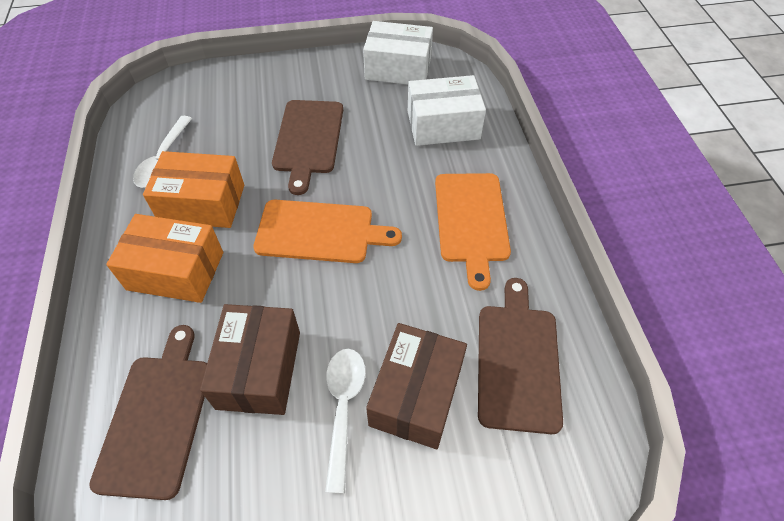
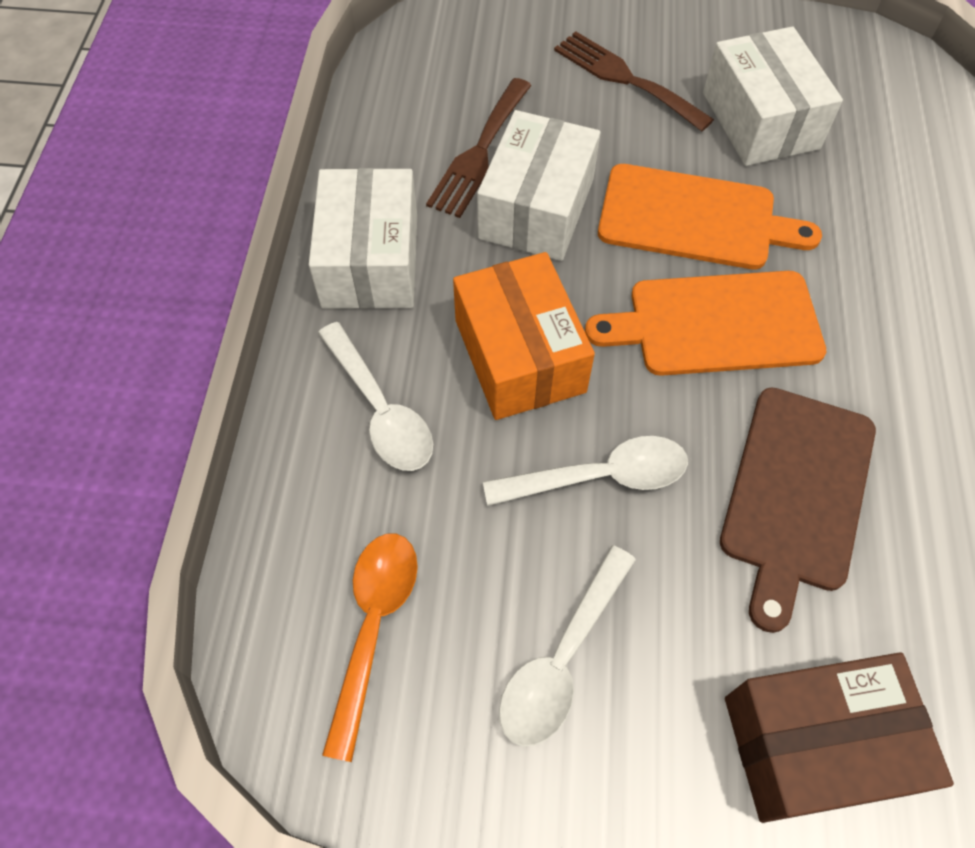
brown box: 2 -> 1
brown cutting board: 3 -> 1
brown fork: 0 -> 2
orange box: 2 -> 1
orange spoon: 0 -> 1
white box: 2 -> 3
white spoon: 2 -> 3

